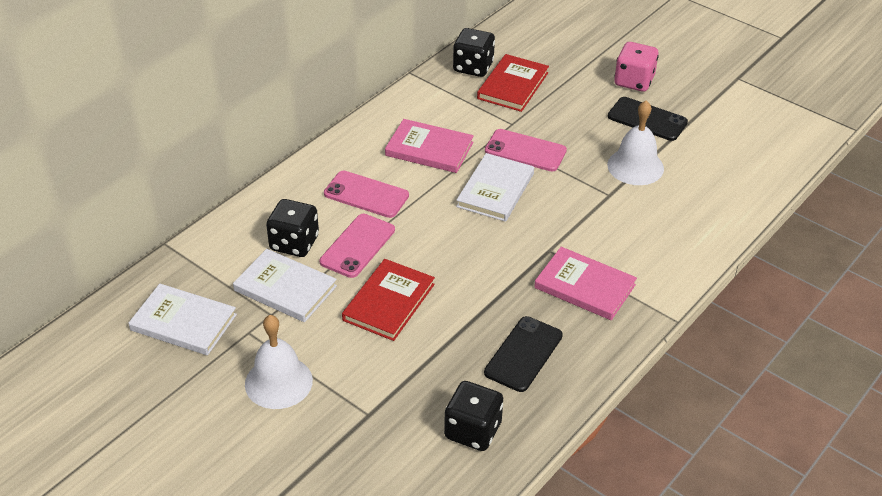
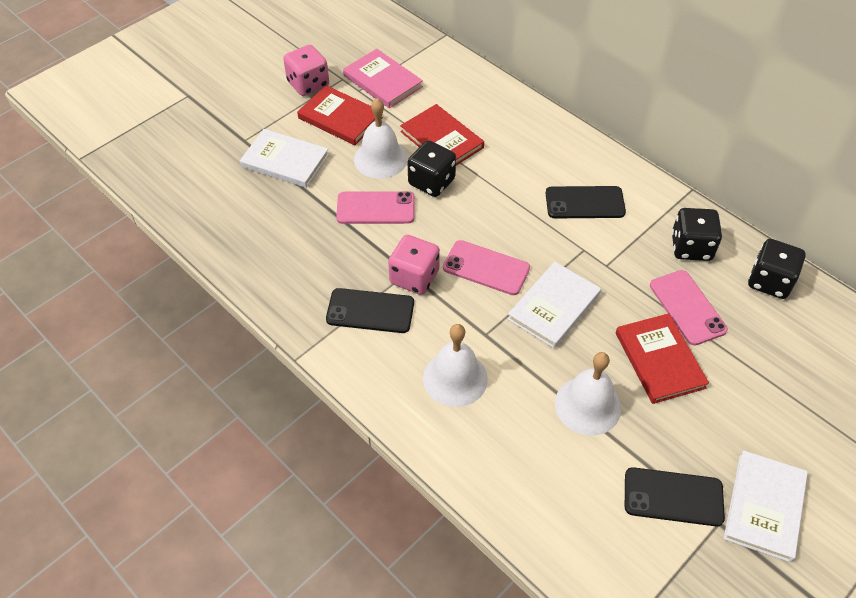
black phone: 2 -> 3
pink book: 2 -> 1
pink dice: 1 -> 2
red book: 2 -> 3
white bell: 2 -> 3

